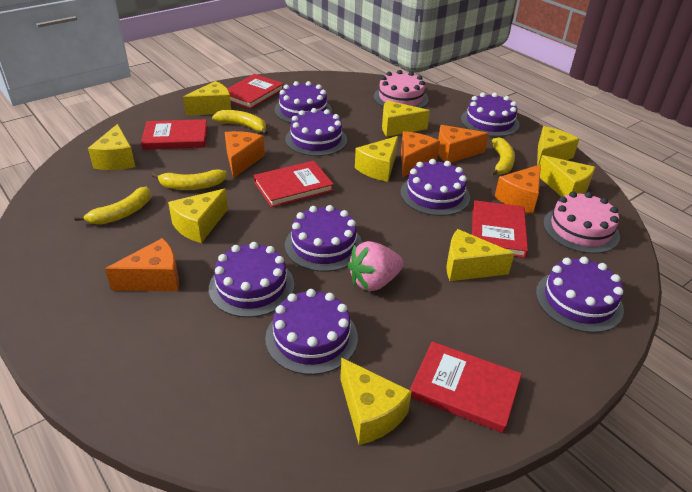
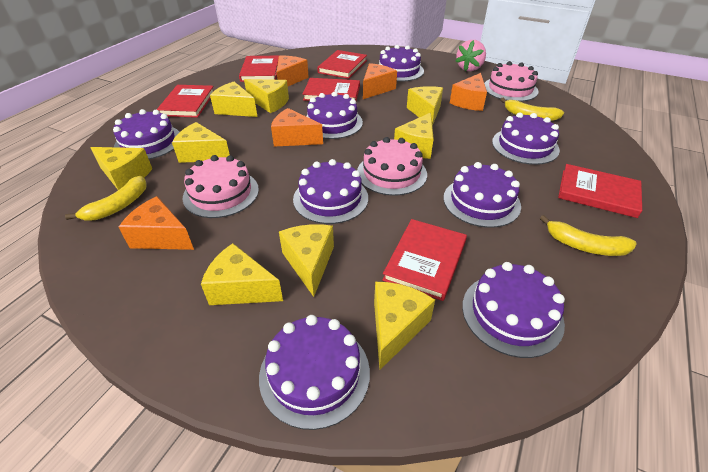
pink cake: 2 -> 3
red book: 5 -> 6
yellow banana: 4 -> 3

